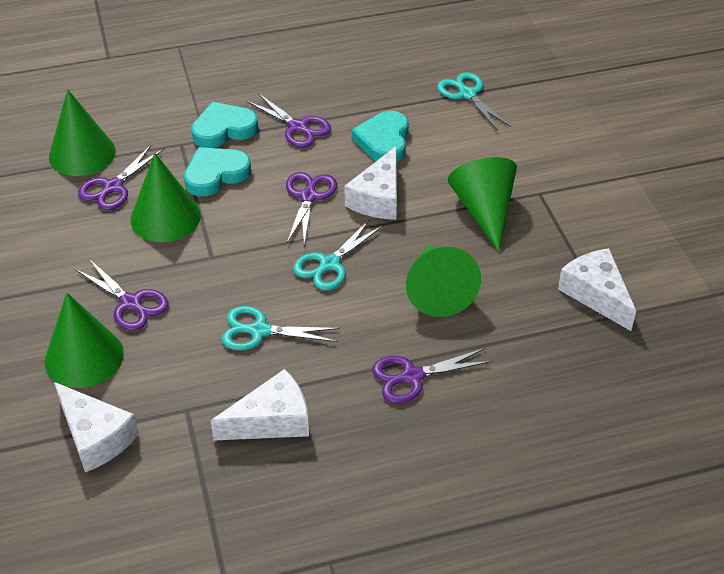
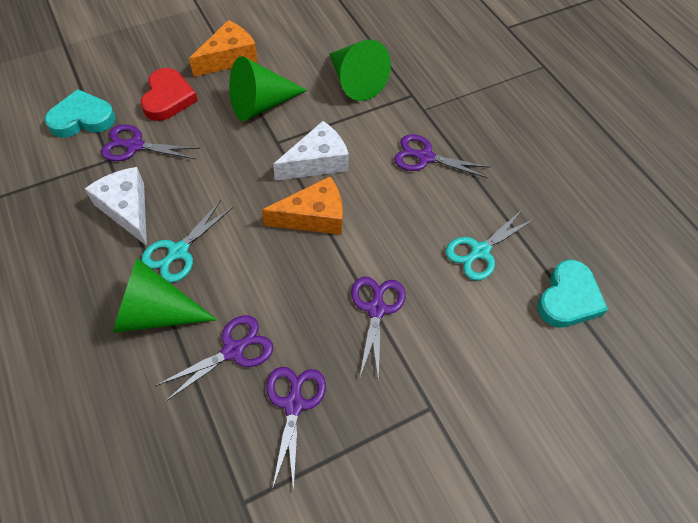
green cone: 5 -> 3
orange cheese: 0 -> 2
red heart: 0 -> 1
turquoise heart: 3 -> 2
turquoise scissors: 3 -> 2
white cheese: 4 -> 2

